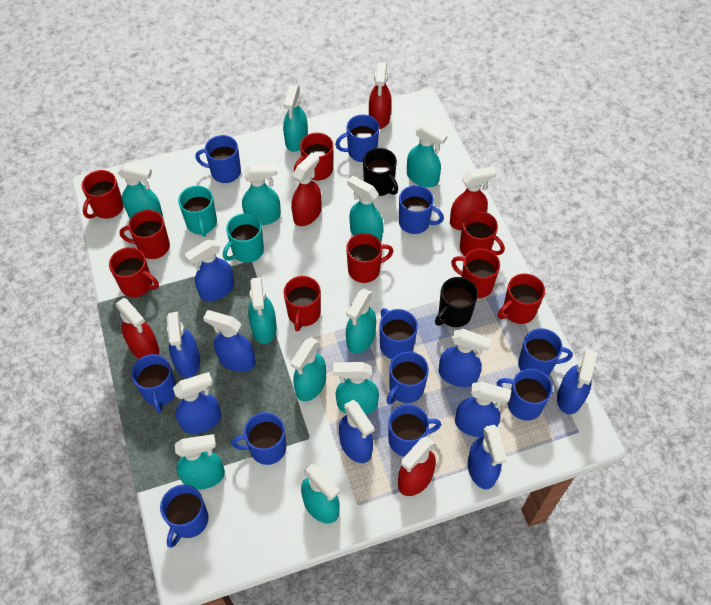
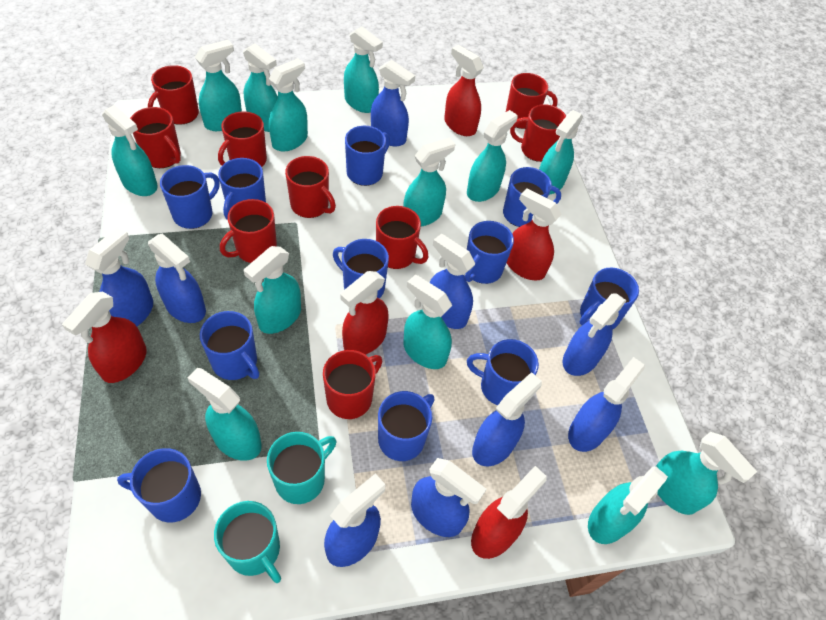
black mug: 2 -> 0
turquoise spray bottle: 11 -> 13

